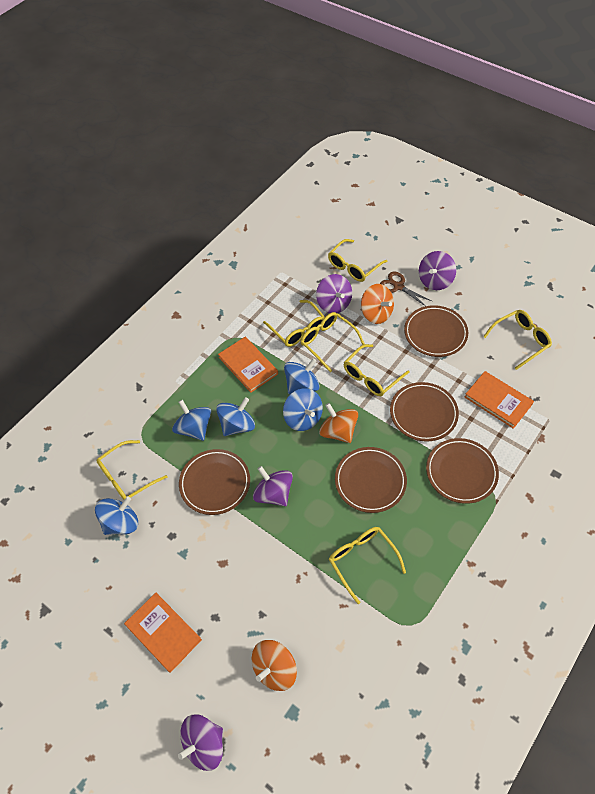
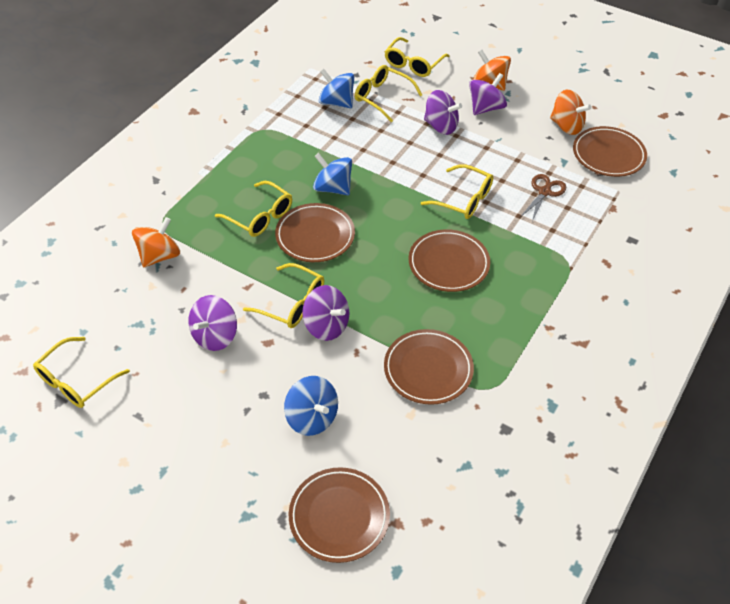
blue spinning top: 5 -> 3
orange book: 3 -> 0
yellow glasses: 7 -> 6

